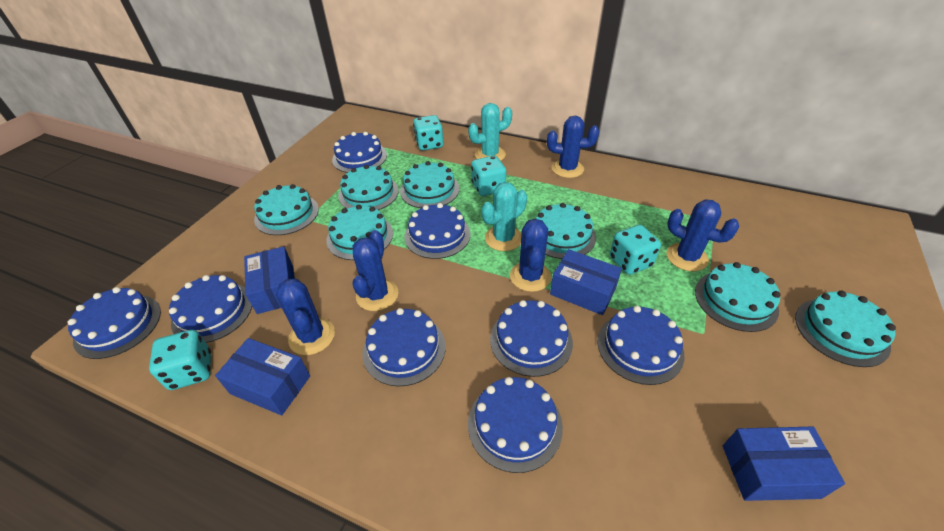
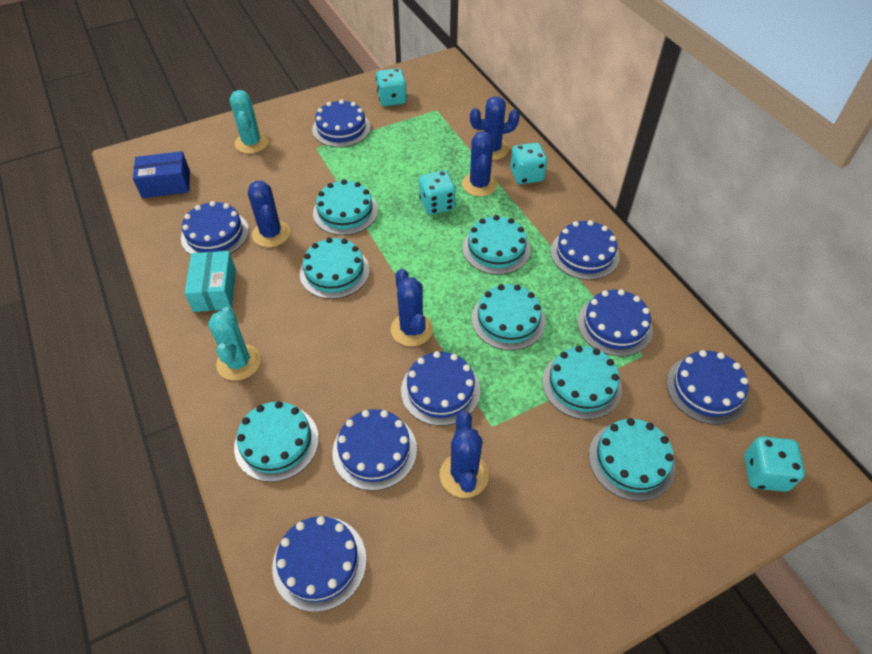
blue box: 4 -> 1
turquoise box: 0 -> 1

